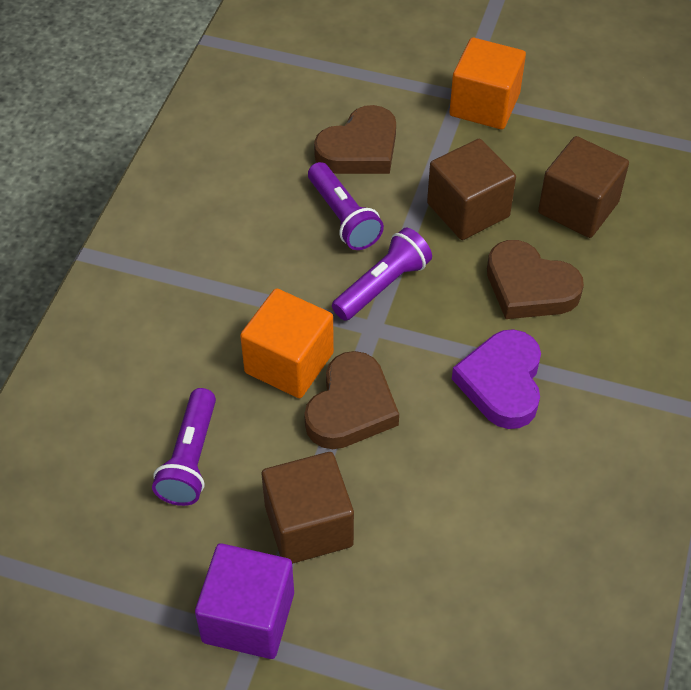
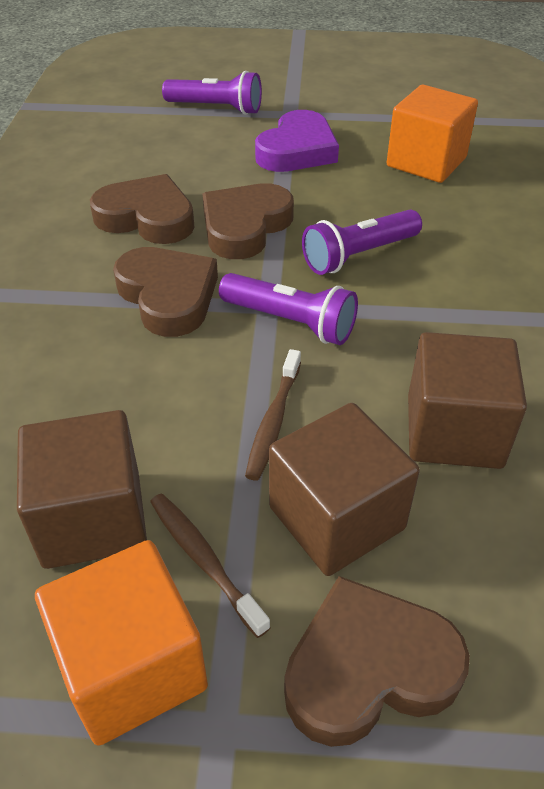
brown heart: 3 -> 4
brown toothbrush: 0 -> 2
purple cube: 1 -> 0

